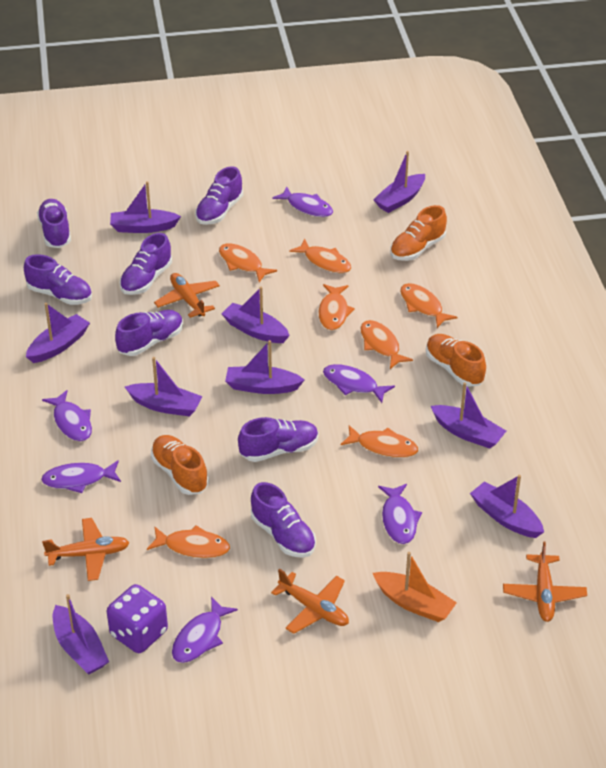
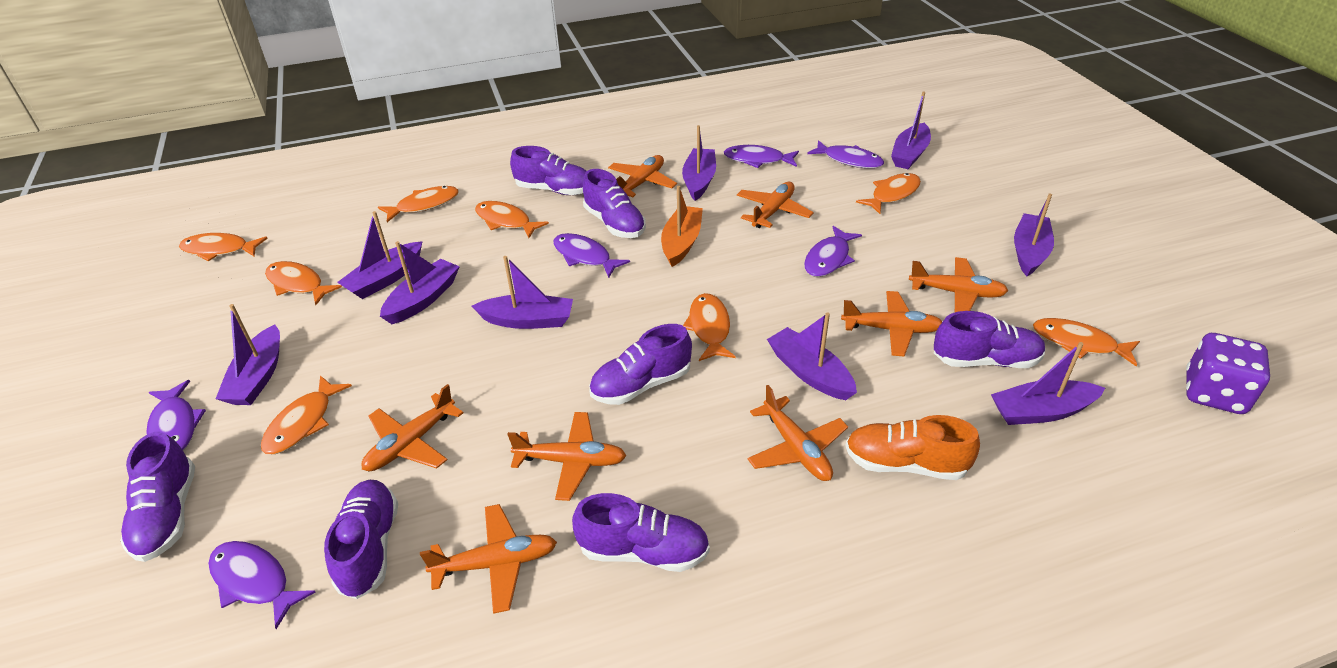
orange fish: 7 -> 8
orange plane: 4 -> 8
orange shoe: 3 -> 1

